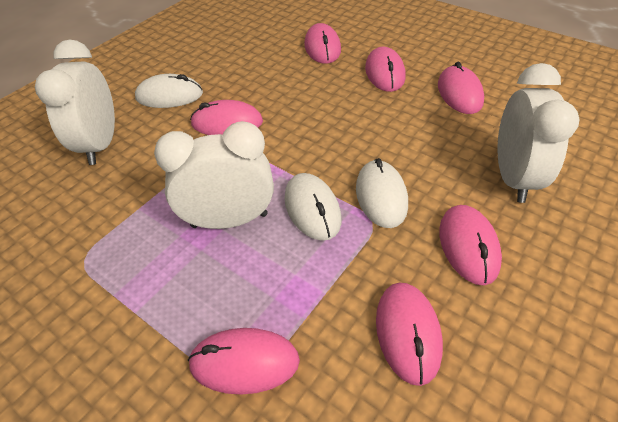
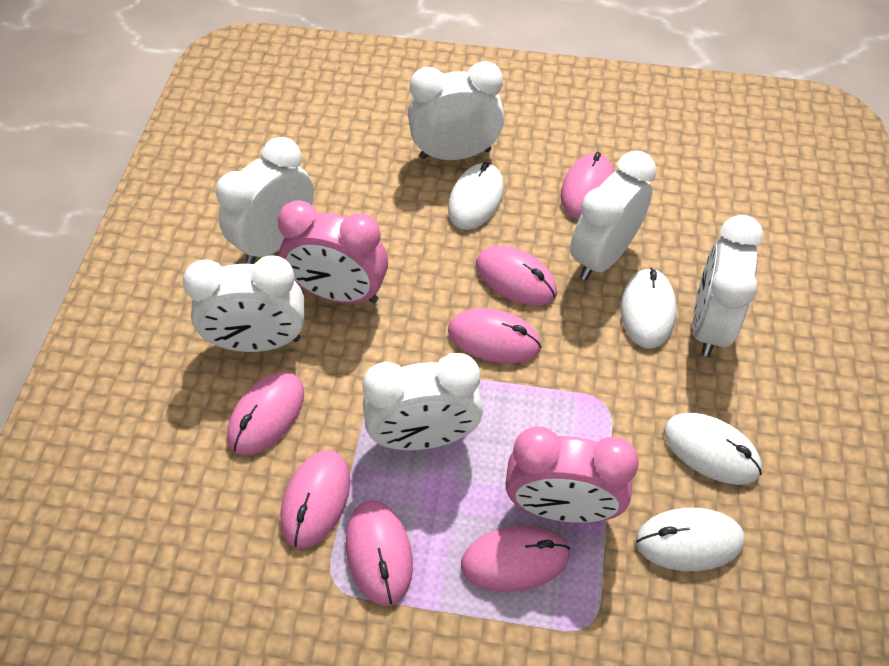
pink clock: 0 -> 2
white clock: 3 -> 6
white mouse: 3 -> 4

